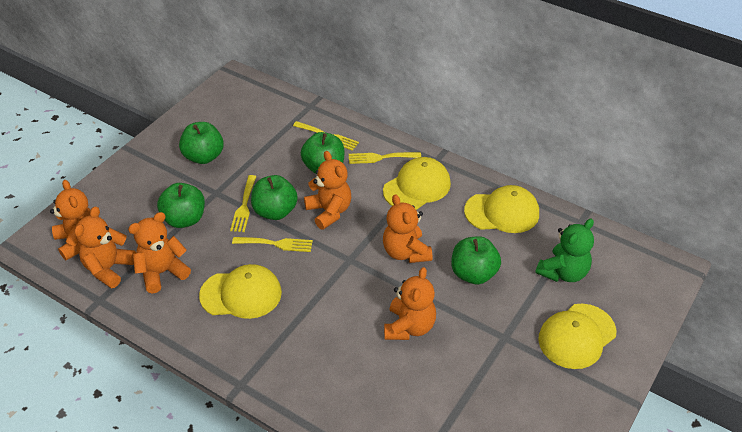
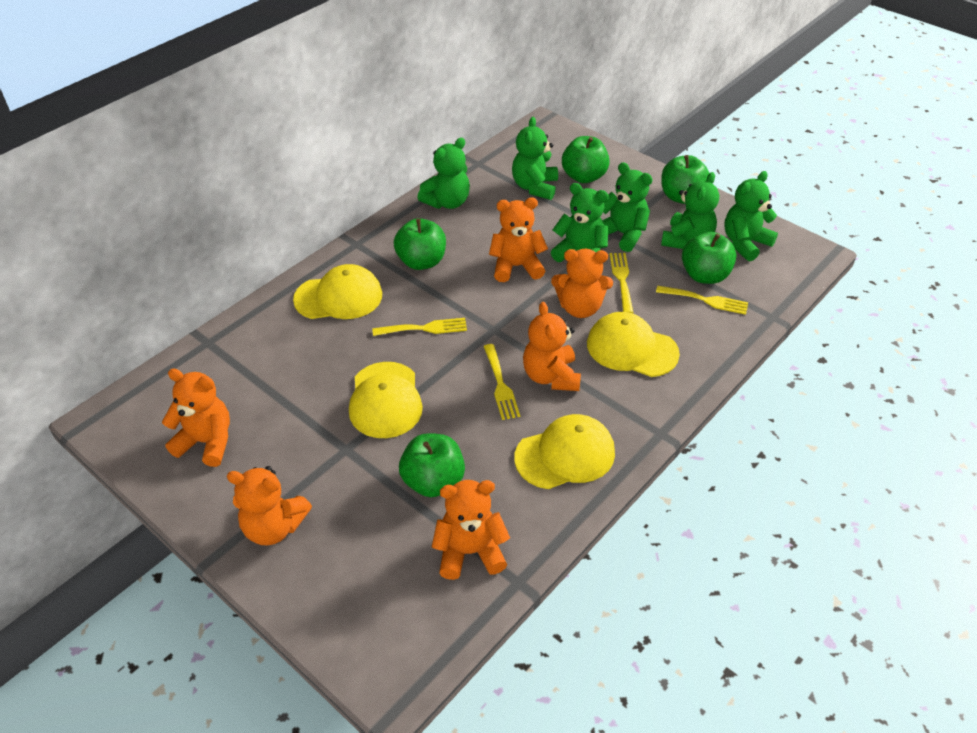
green teddy bear: 1 -> 6

